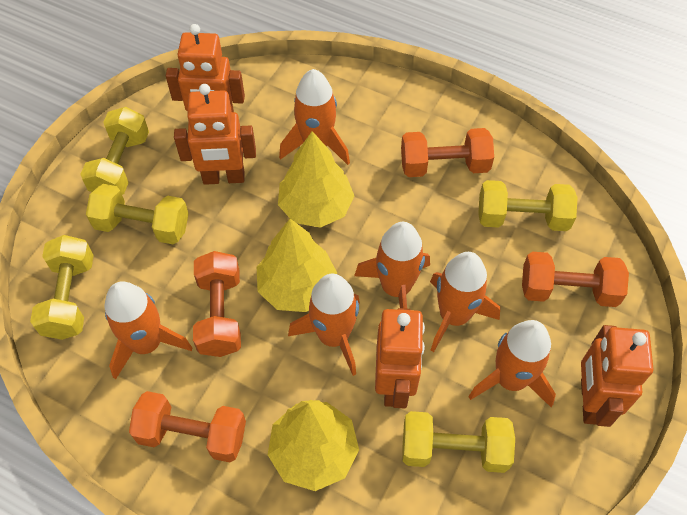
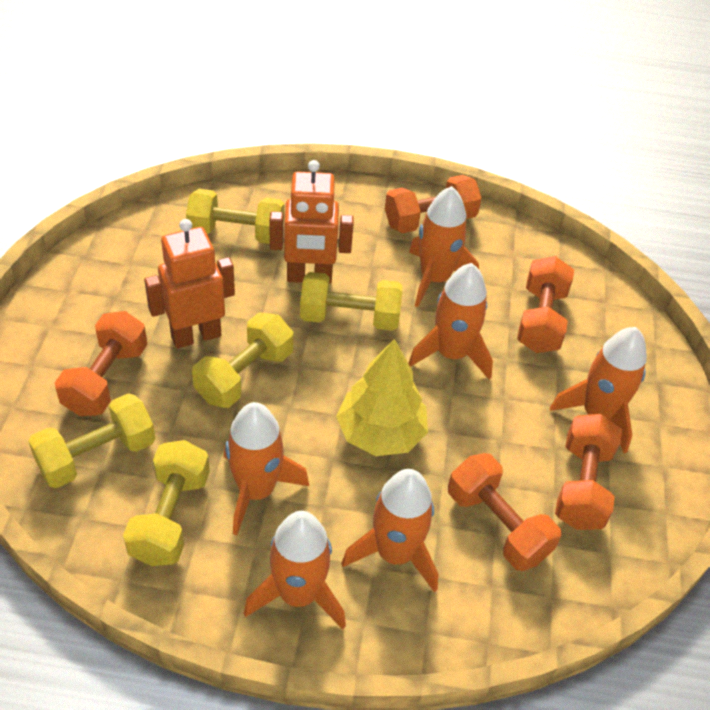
orange dumbbell: 4 -> 5
orange robot: 4 -> 2
yellow tree: 3 -> 1

